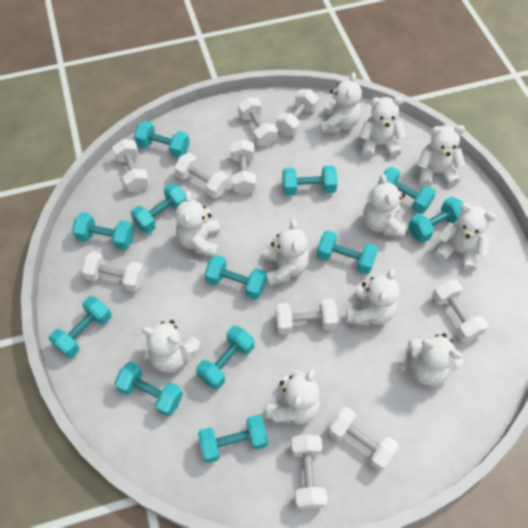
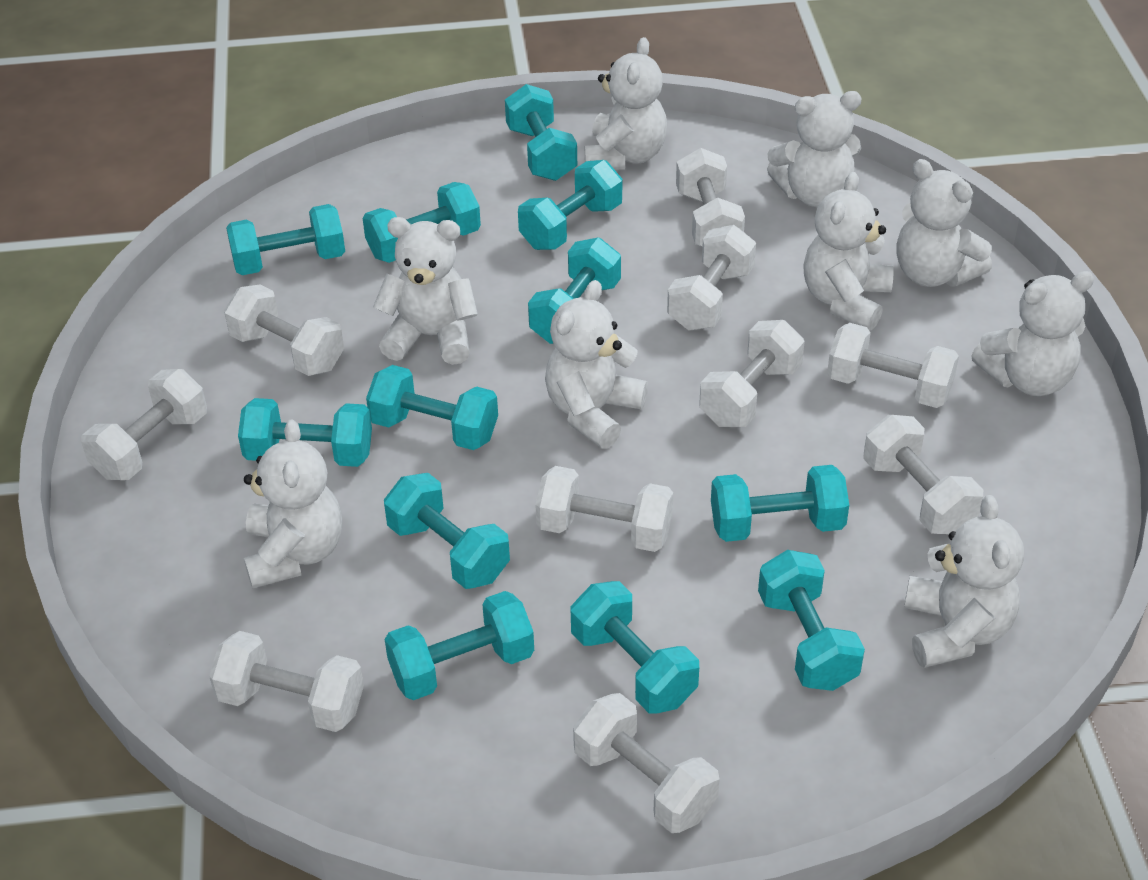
white teddy bear: 11 -> 9

